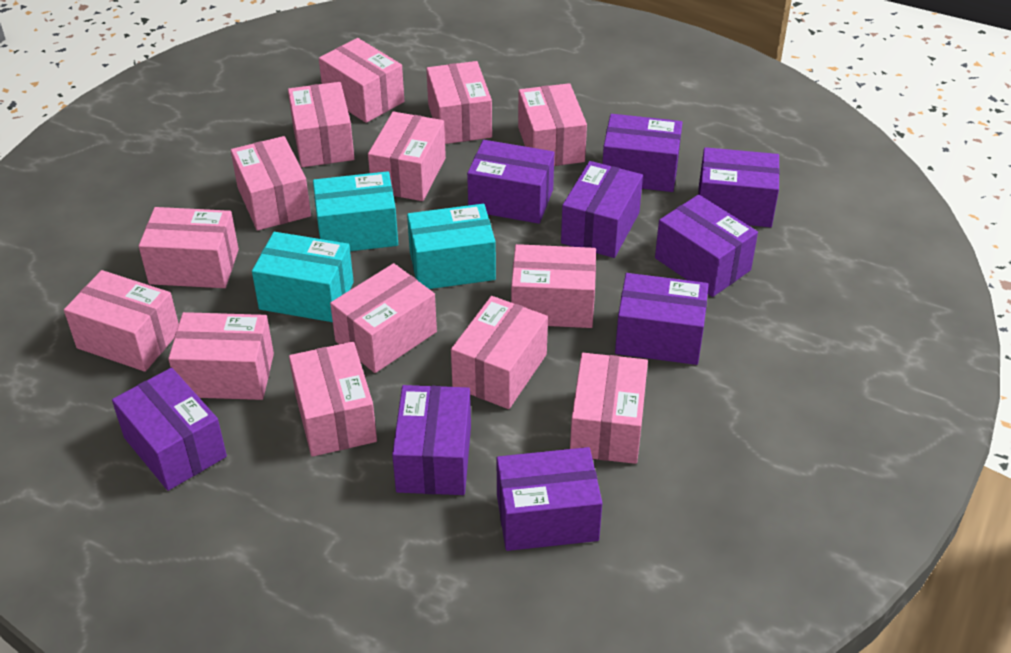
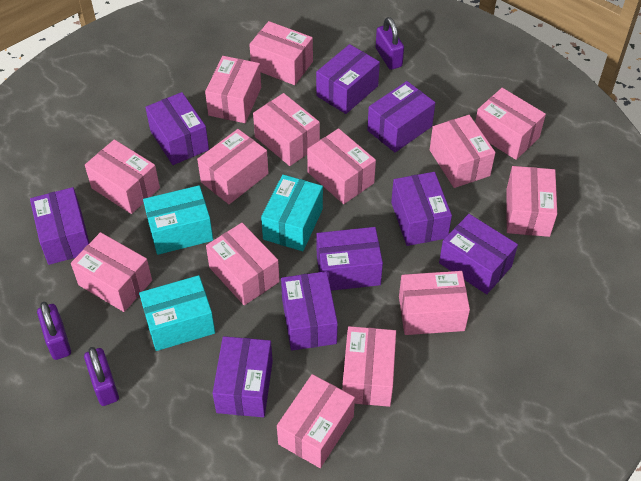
purple padlock: 0 -> 3

